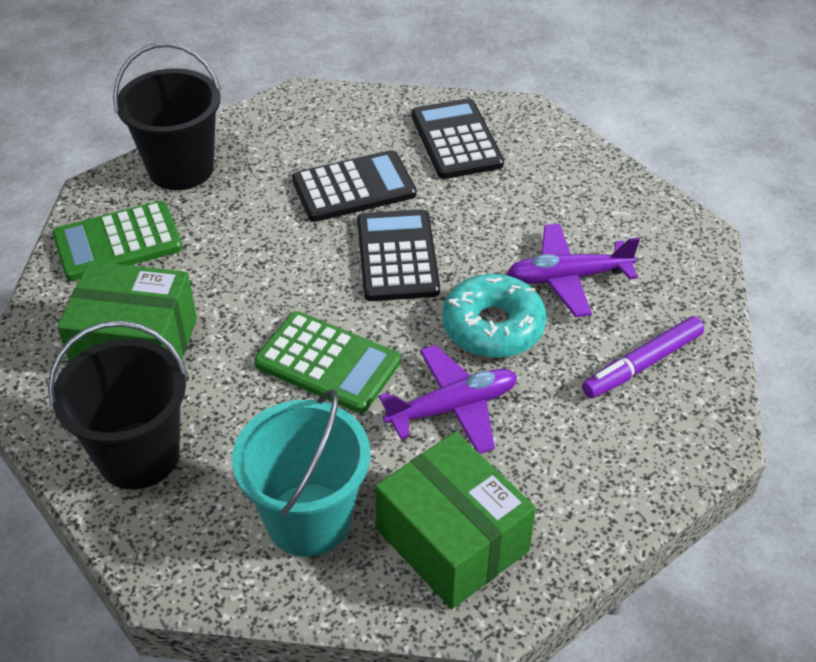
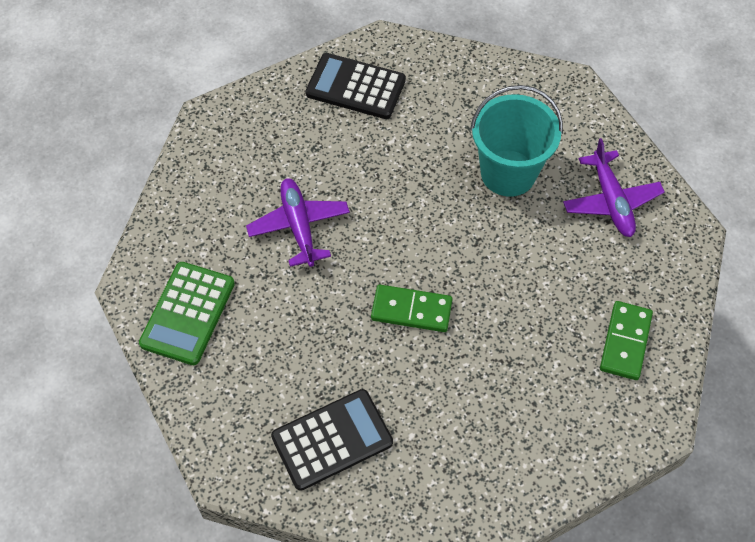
black bucket: 2 -> 0
black calculator: 3 -> 2
green box: 2 -> 0
green calculator: 2 -> 1
green domino: 0 -> 2
purple marker: 1 -> 0
turquoise donut: 1 -> 0

